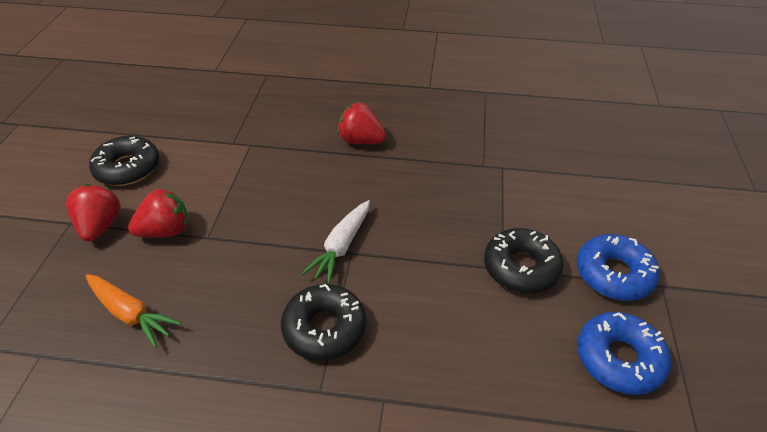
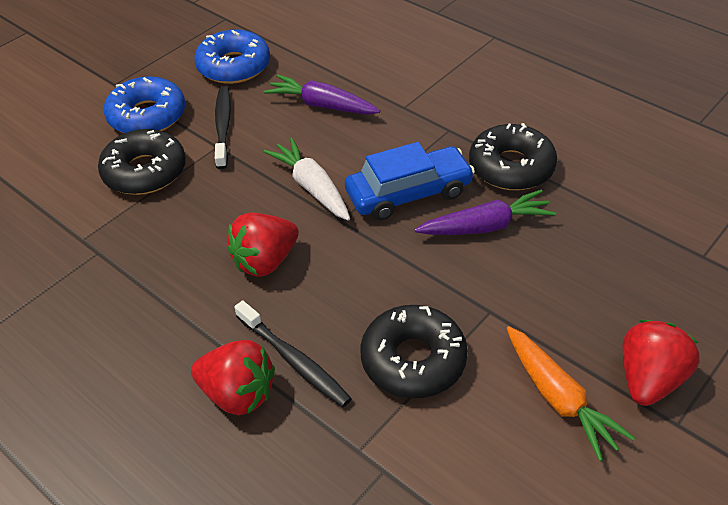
black toothbrush: 0 -> 2
blue car: 0 -> 1
purple carrot: 0 -> 2

